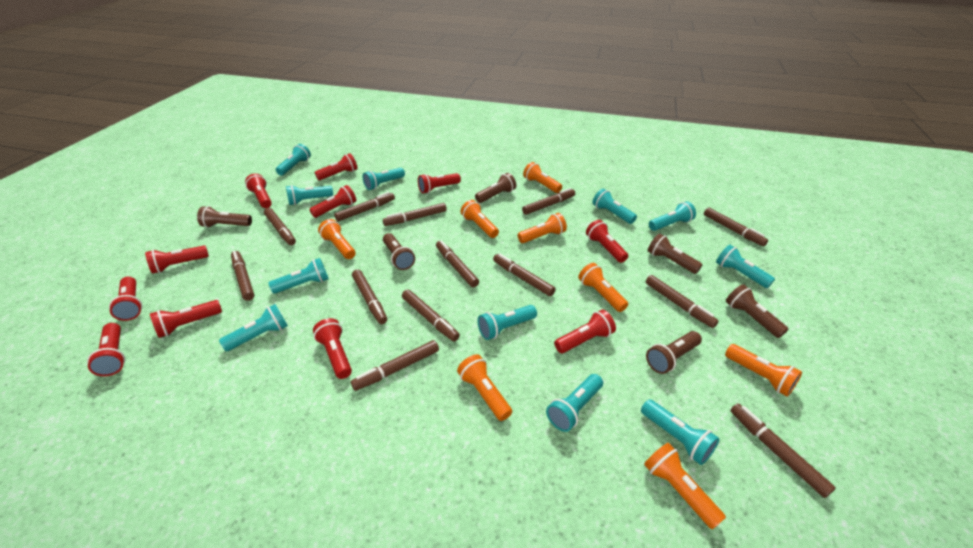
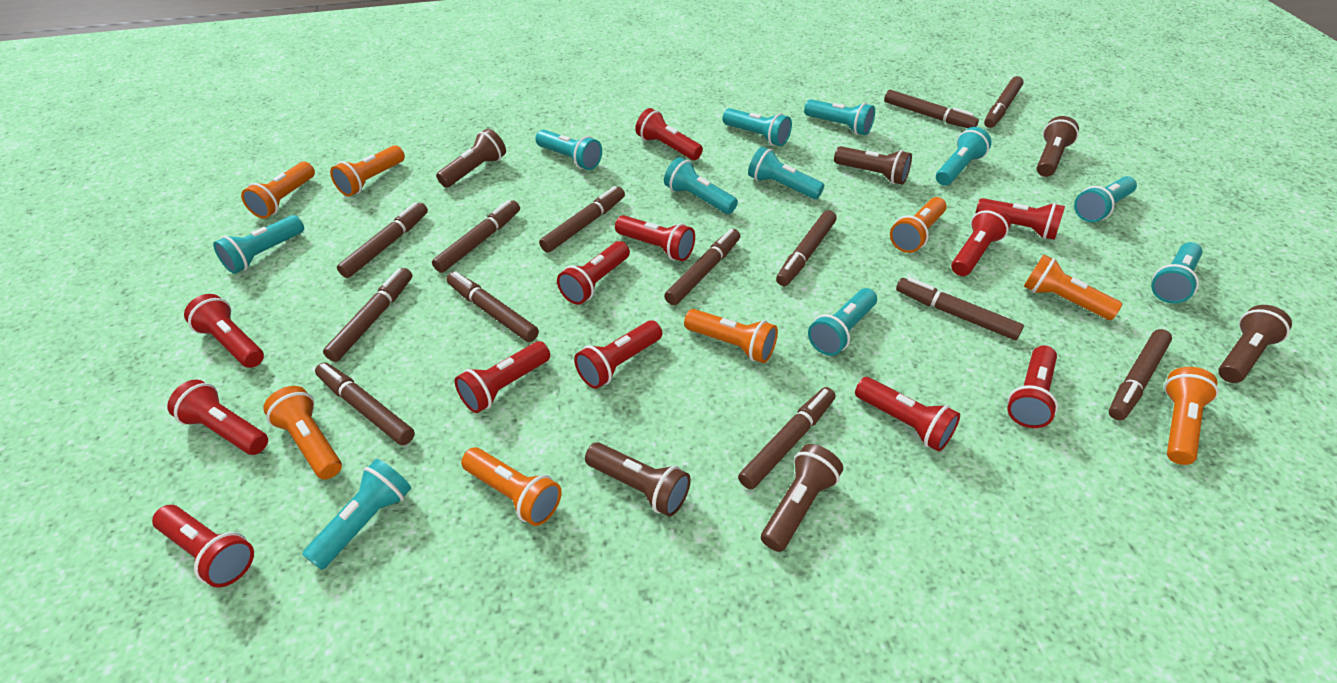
red flashlight: 11 -> 12

